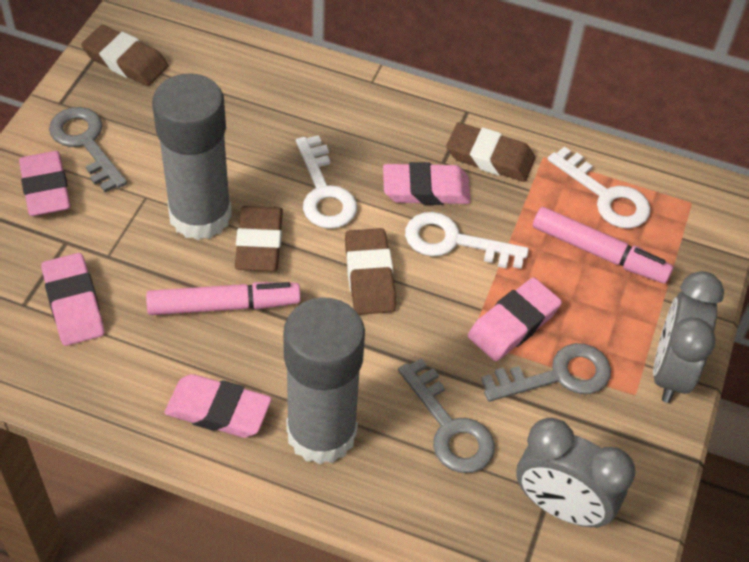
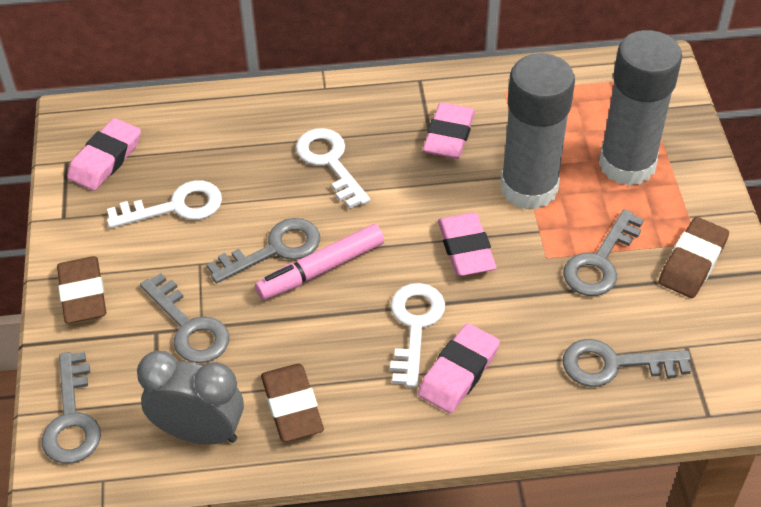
brown eraser: 4 -> 3
grey clock: 2 -> 1
grey key: 3 -> 5
pink eraser: 5 -> 4
pink marker: 2 -> 1

